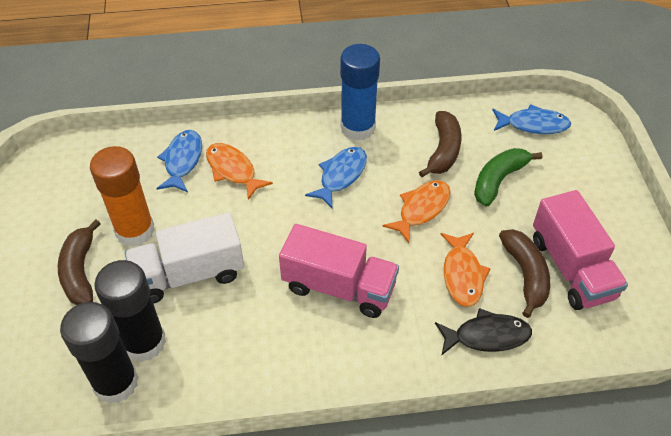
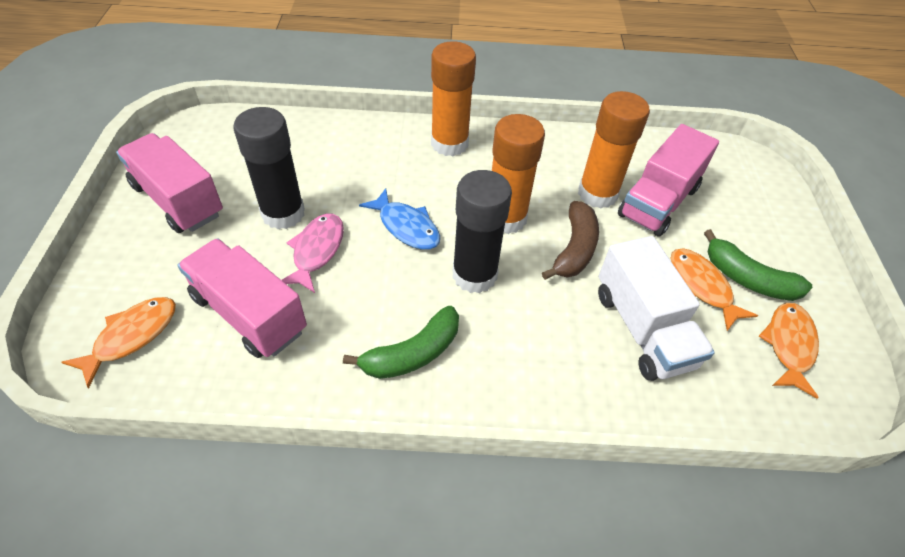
black fish: 1 -> 0
blue fish: 3 -> 1
blue glue stick: 1 -> 0
brown banana: 3 -> 1
green banana: 1 -> 2
orange glue stick: 1 -> 3
pink fish: 0 -> 1
pink truck: 2 -> 3

